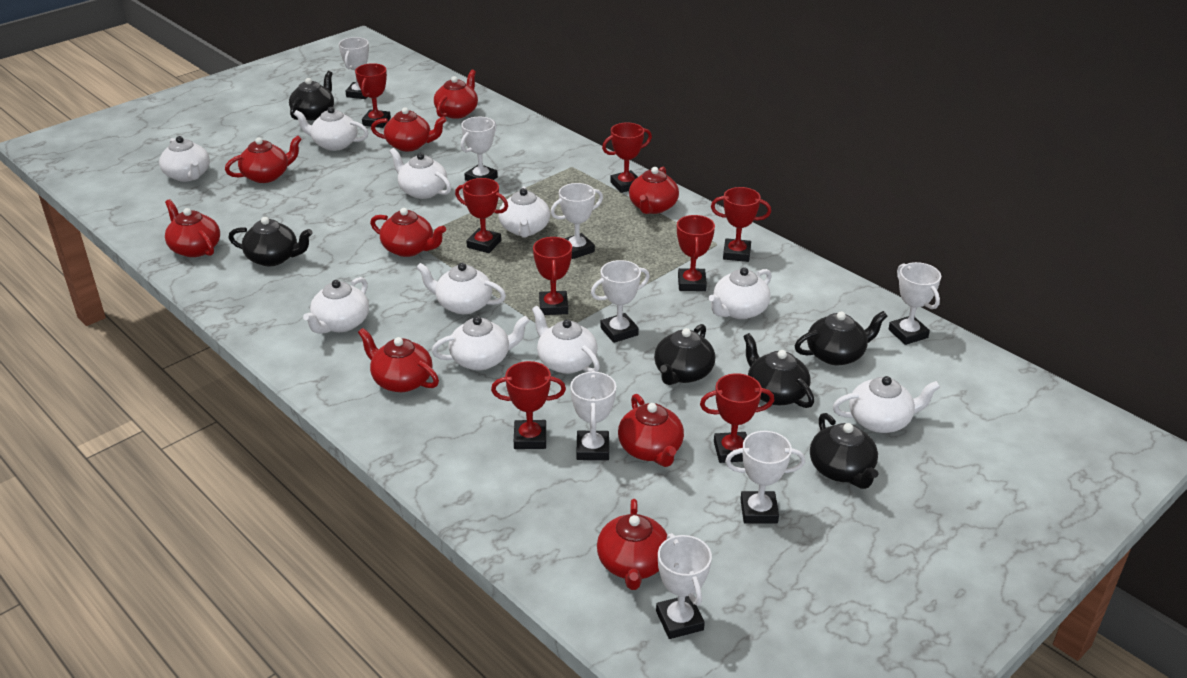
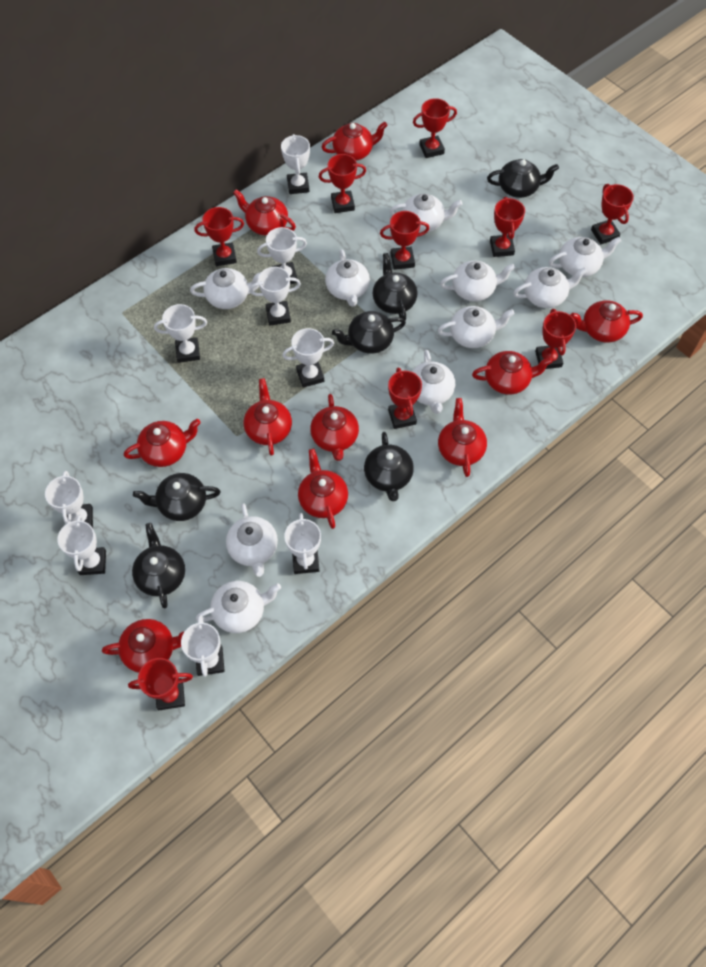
red teapot: 9 -> 10
red trophy: 8 -> 9
white trophy: 8 -> 9

